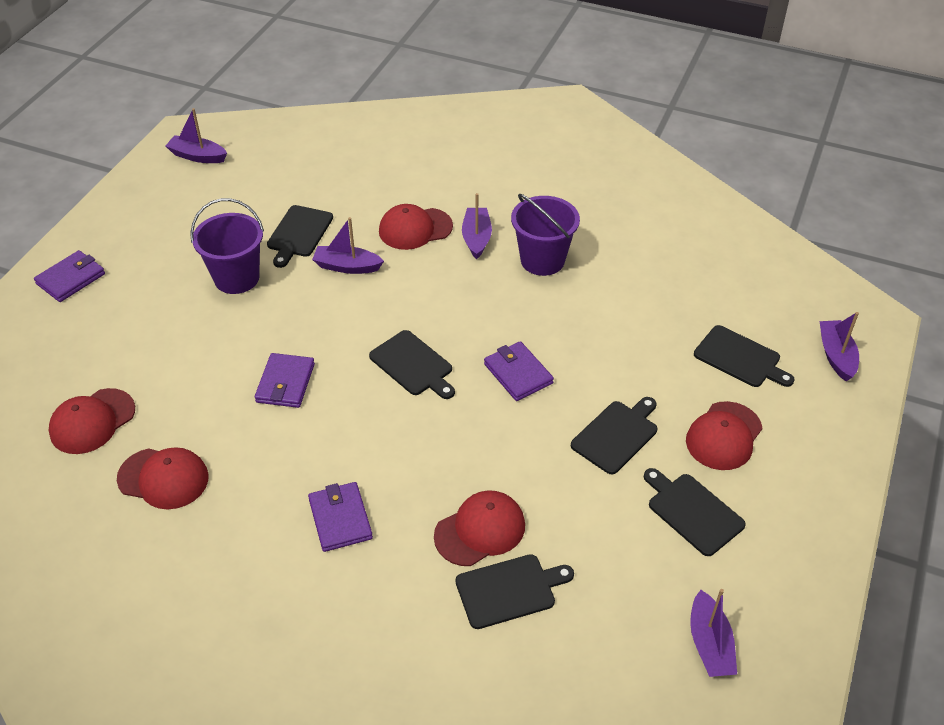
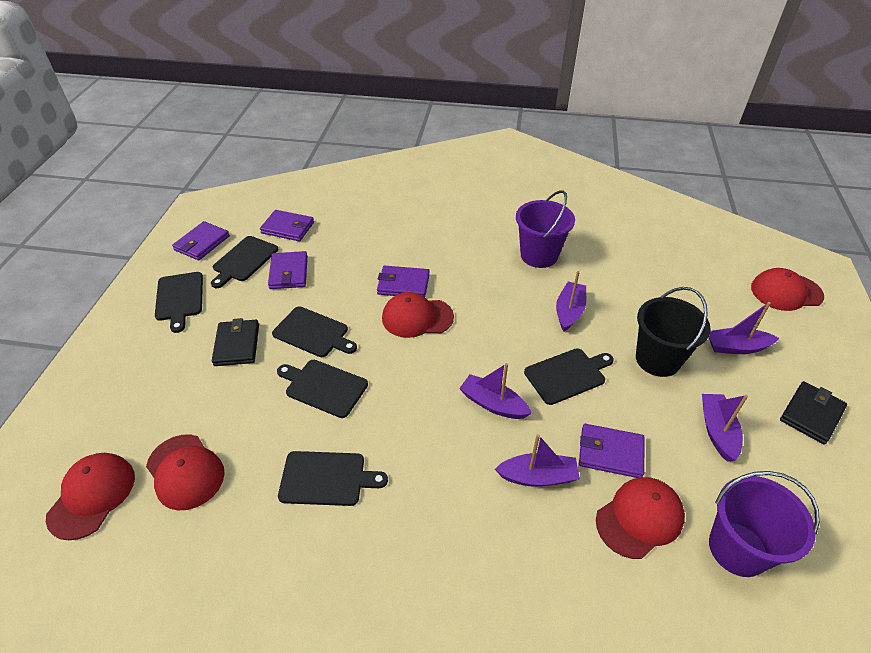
black bucket: 0 -> 1
black wallet: 0 -> 2
purple wallet: 4 -> 5

